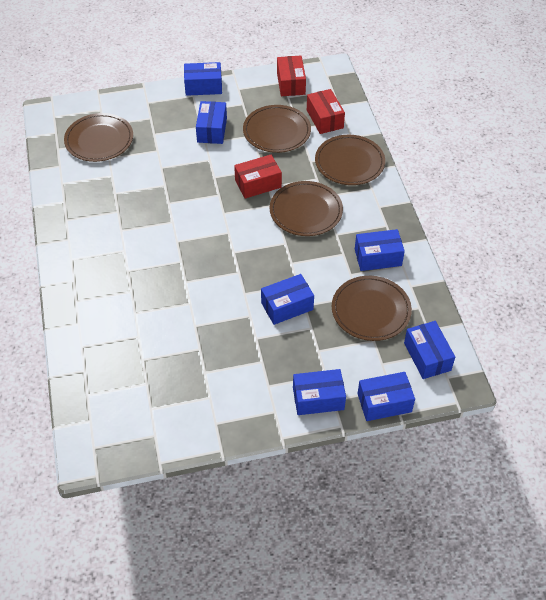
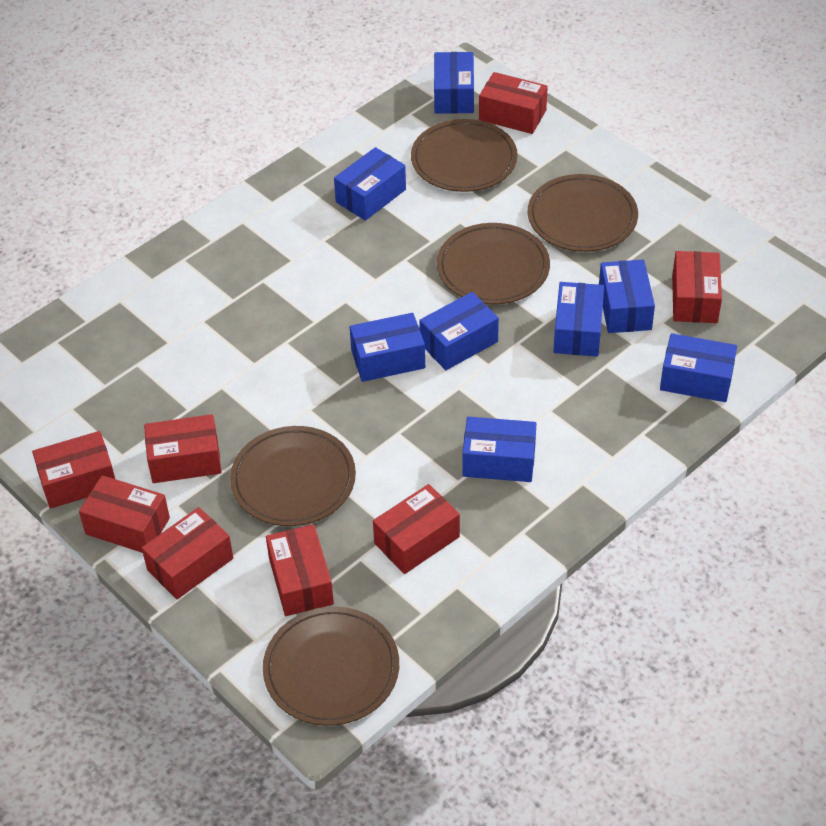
blue box: 7 -> 8
red box: 3 -> 8

